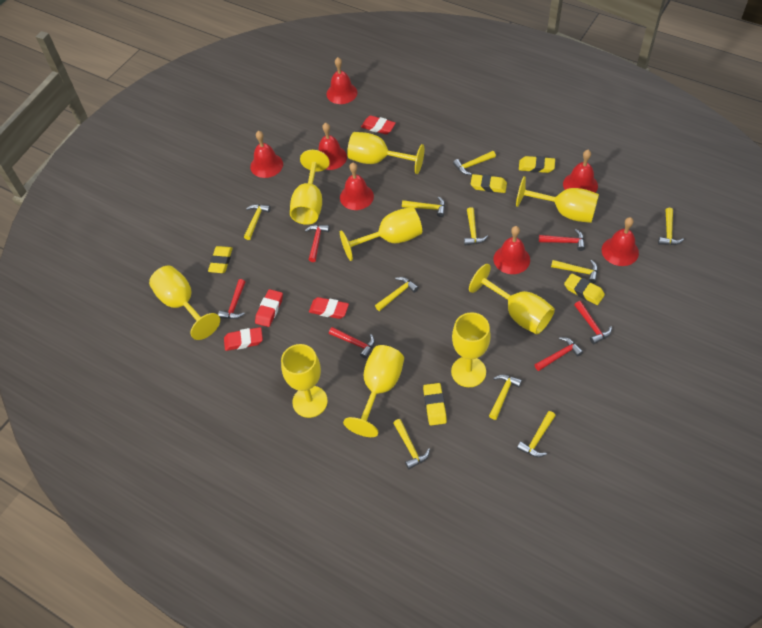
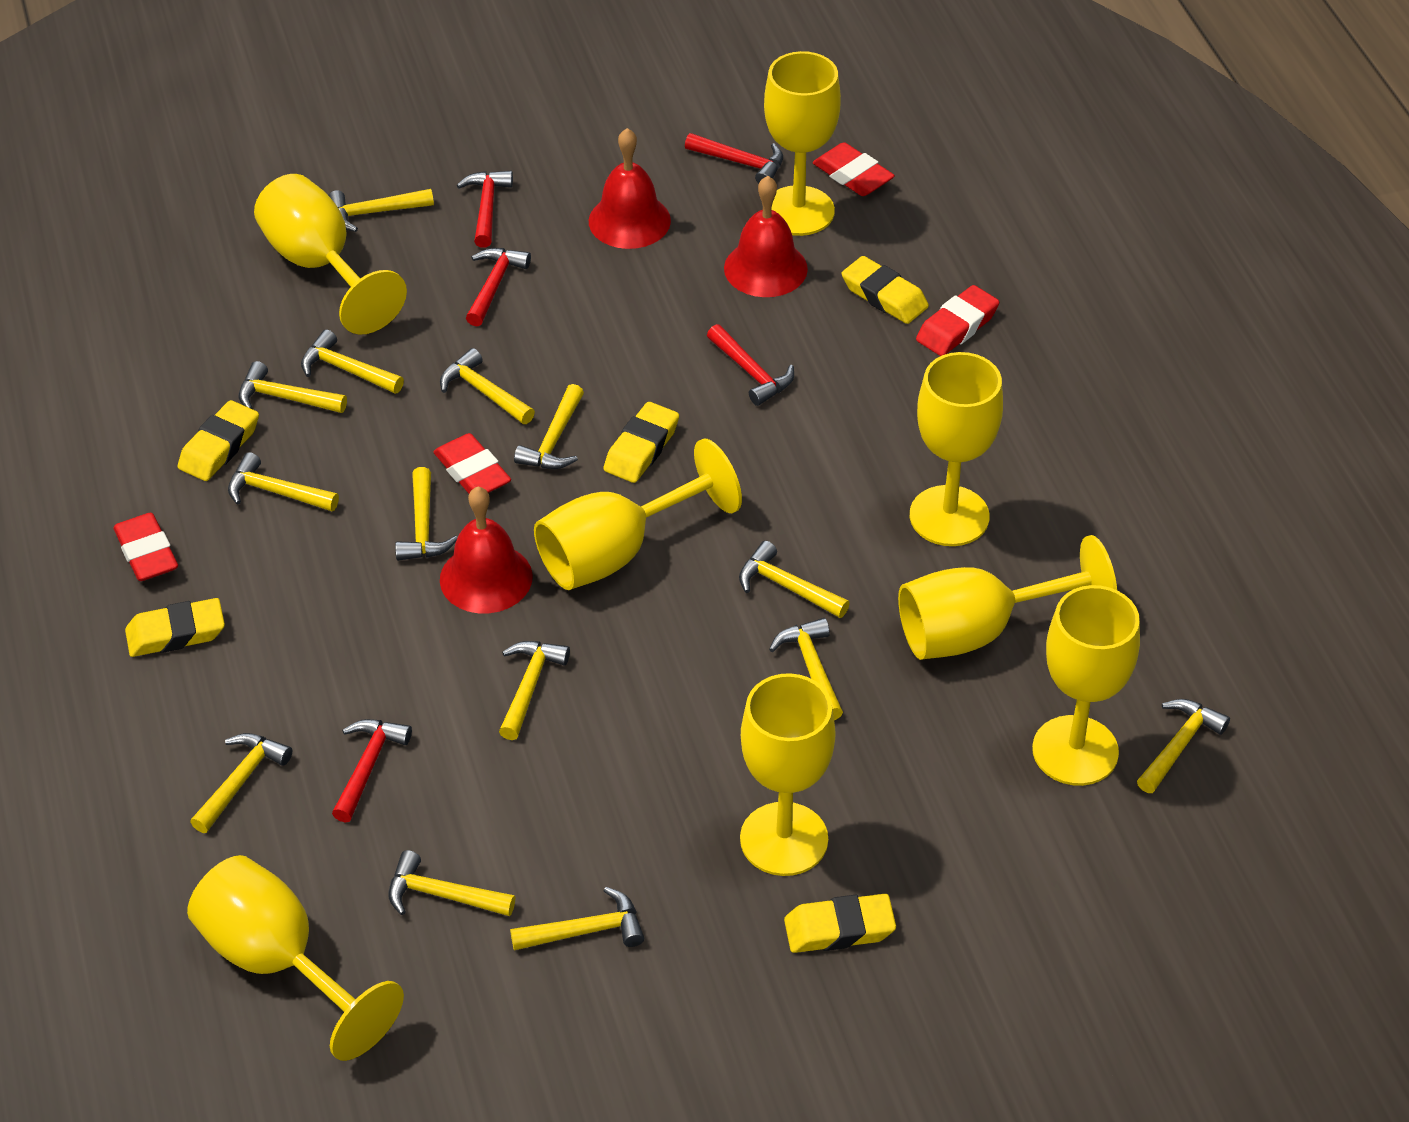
red bell: 7 -> 3
red hammer: 6 -> 5
yellow goblet: 9 -> 8
yellow hammer: 10 -> 14

